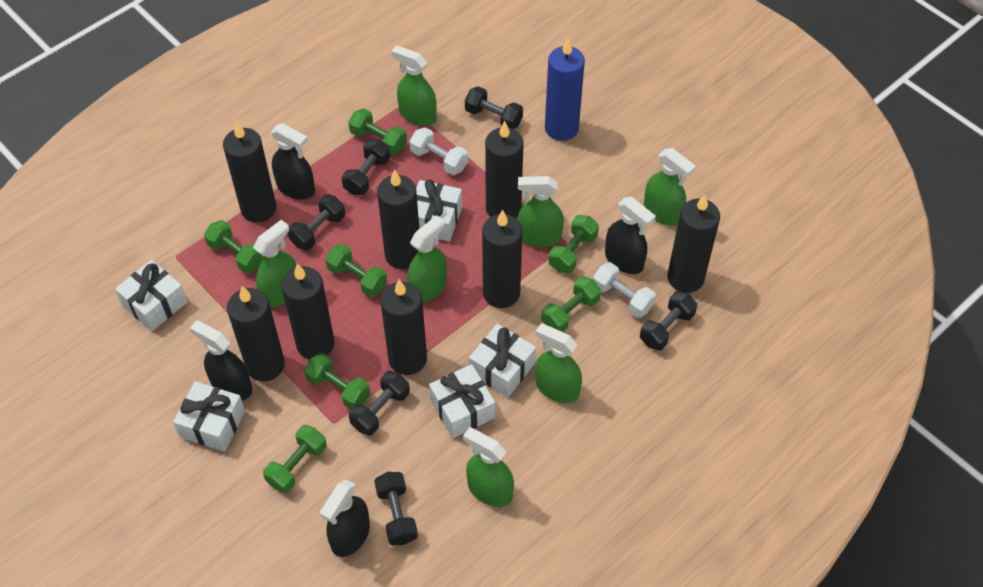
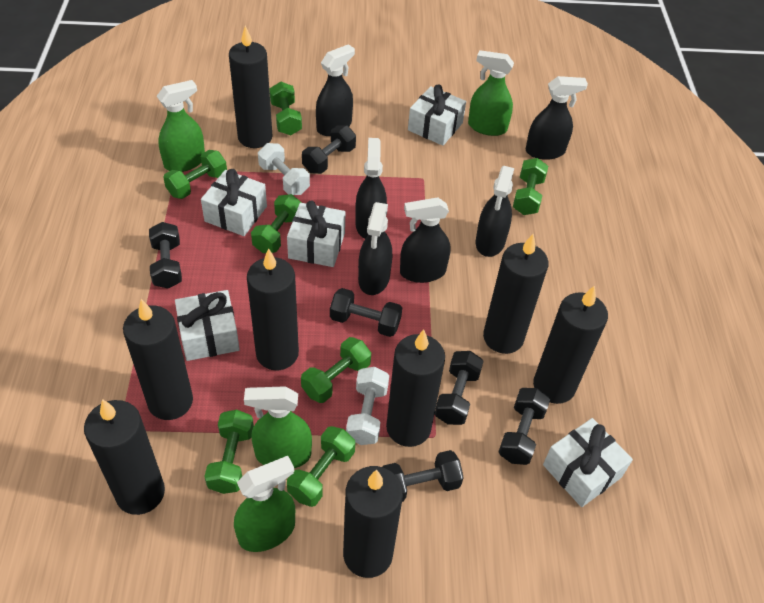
black spray bottle: 4 -> 6
blue candle: 1 -> 0
green spray bottle: 7 -> 4

